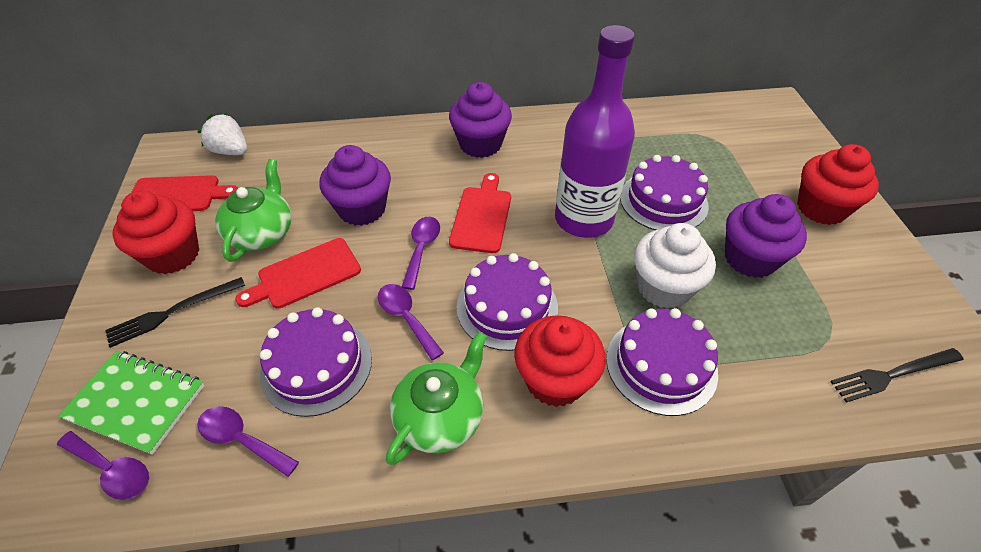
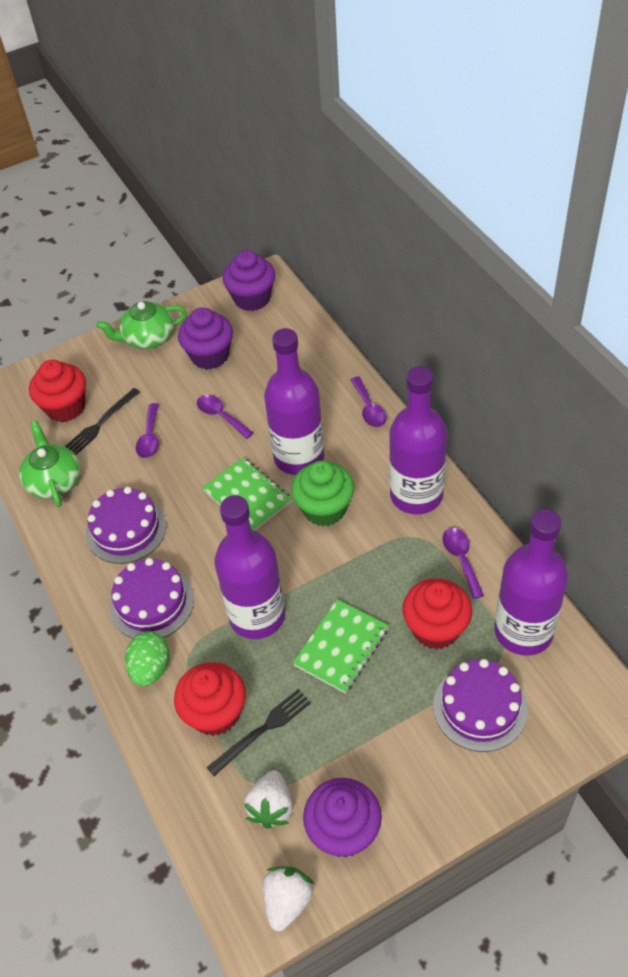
green cupcake: 0 -> 1
green egg: 0 -> 1
green notebook: 1 -> 2
purple bottle: 1 -> 4
purple cake: 4 -> 3
red cutting board: 3 -> 0
white cupcake: 1 -> 0
white strawberry: 1 -> 2

